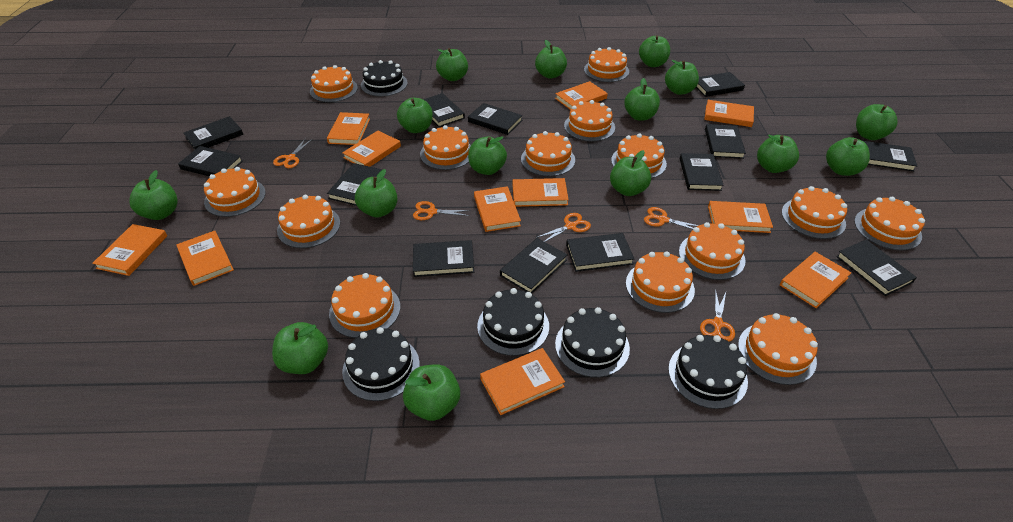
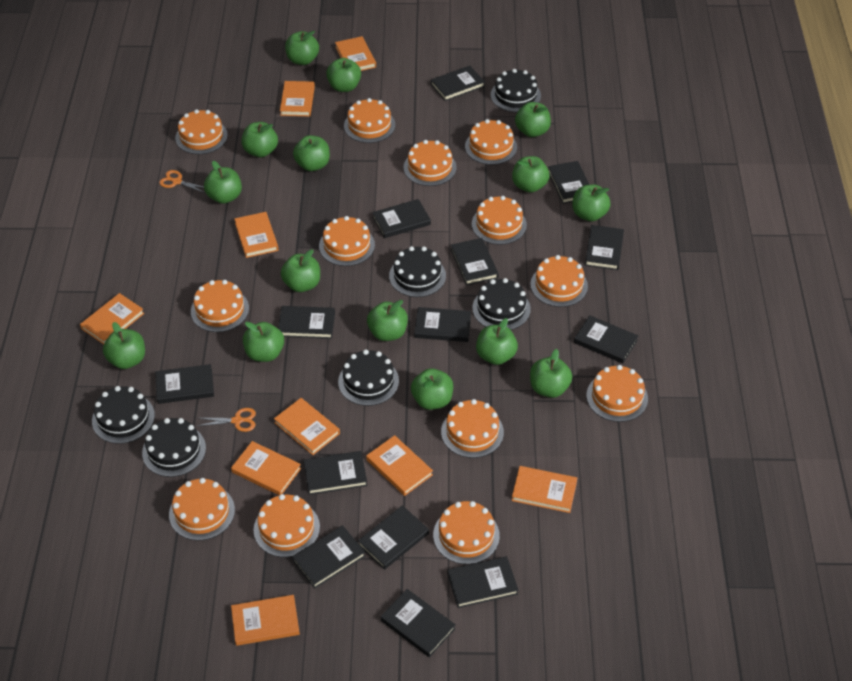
black book: 13 -> 14
black cake: 5 -> 6
orange book: 11 -> 9
orange cake: 14 -> 13
orange scissors: 5 -> 2

